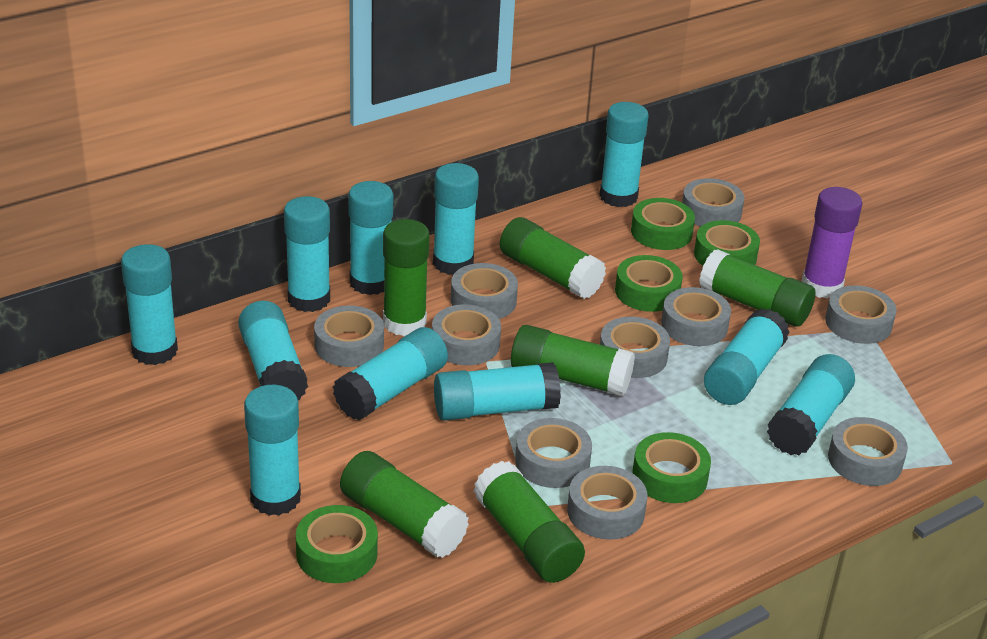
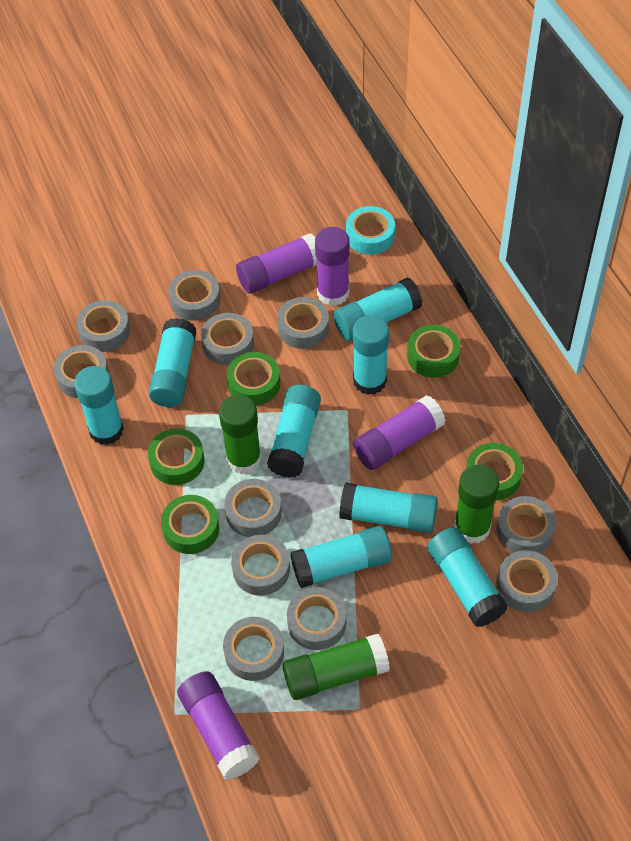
green glue stick: 6 -> 3
grey tape: 10 -> 11
purple glue stick: 1 -> 4
turquoise glue stick: 11 -> 8
turquoise tape: 0 -> 1

